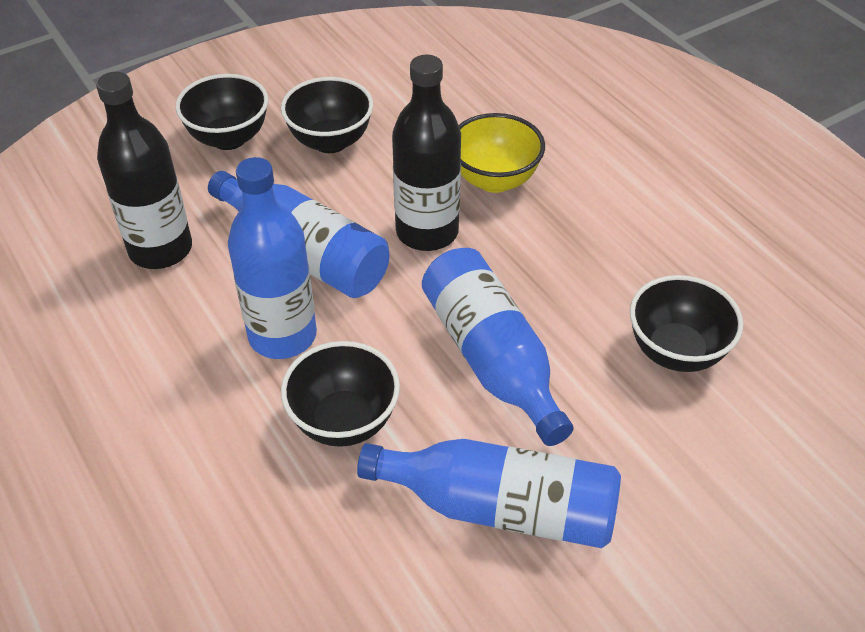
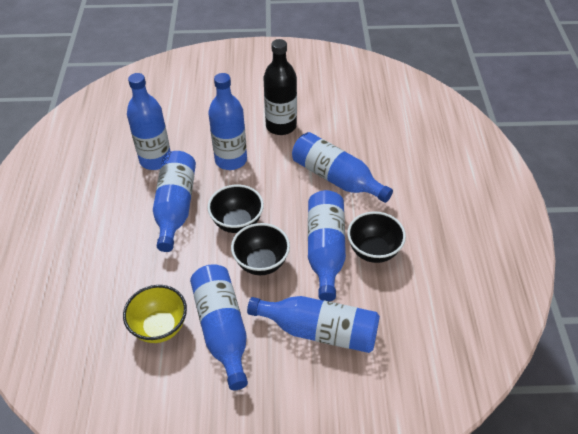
black bottle: 2 -> 1
black bowl: 4 -> 3
blue bottle: 4 -> 7

